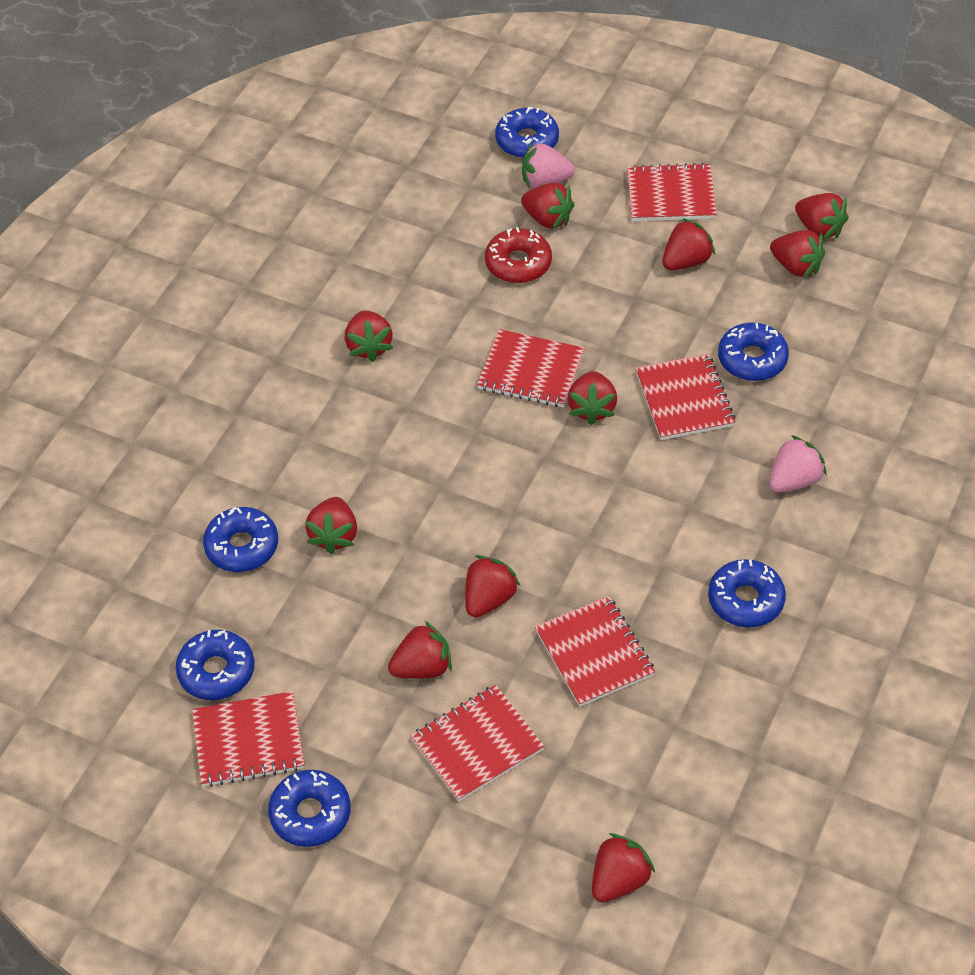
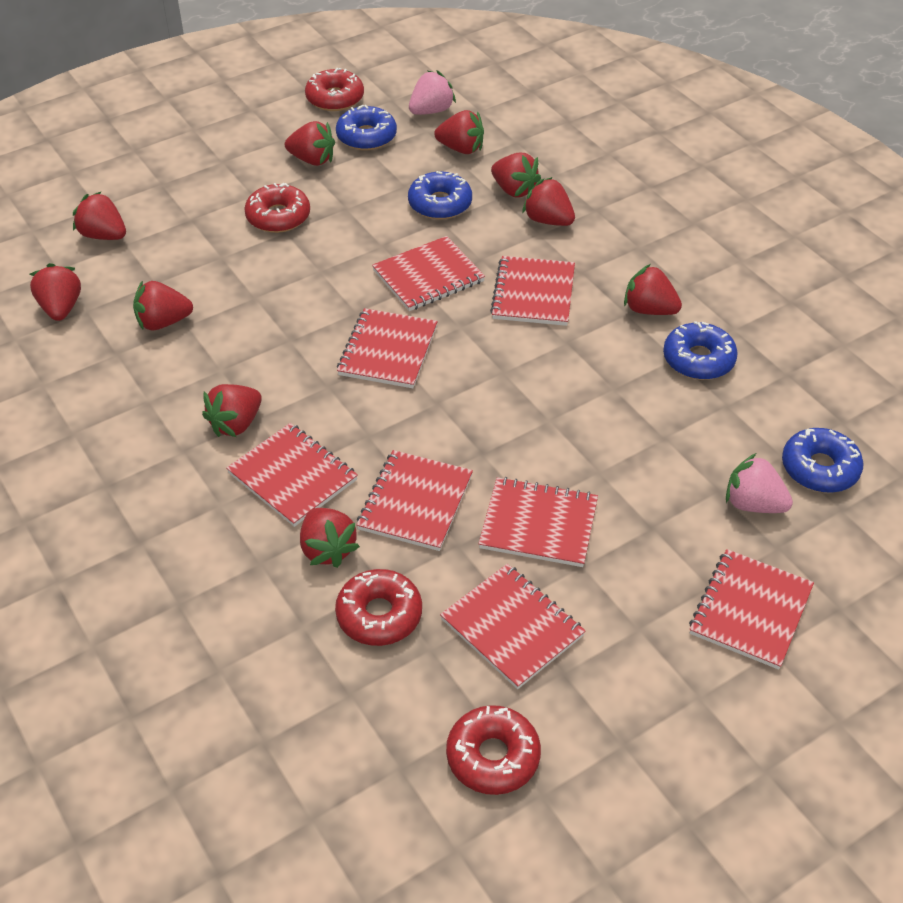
blue donut: 6 -> 4
red donut: 1 -> 4
red notebook: 6 -> 8

